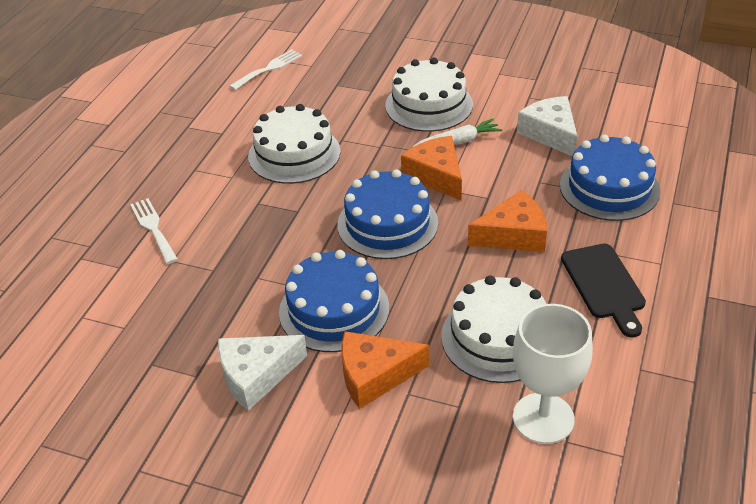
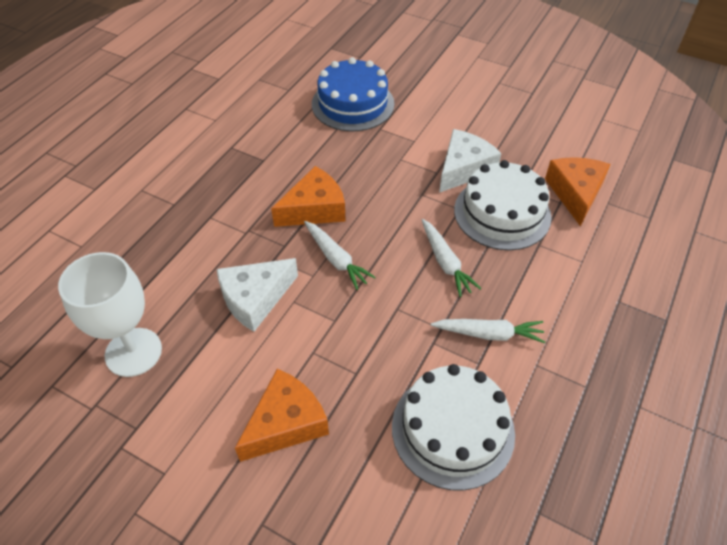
black cutting board: 1 -> 0
blue cake: 3 -> 1
white cake: 3 -> 2
white carrot: 1 -> 3
white fork: 2 -> 0

